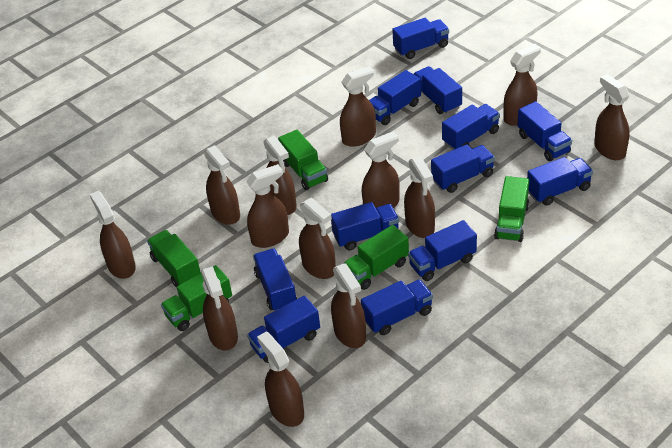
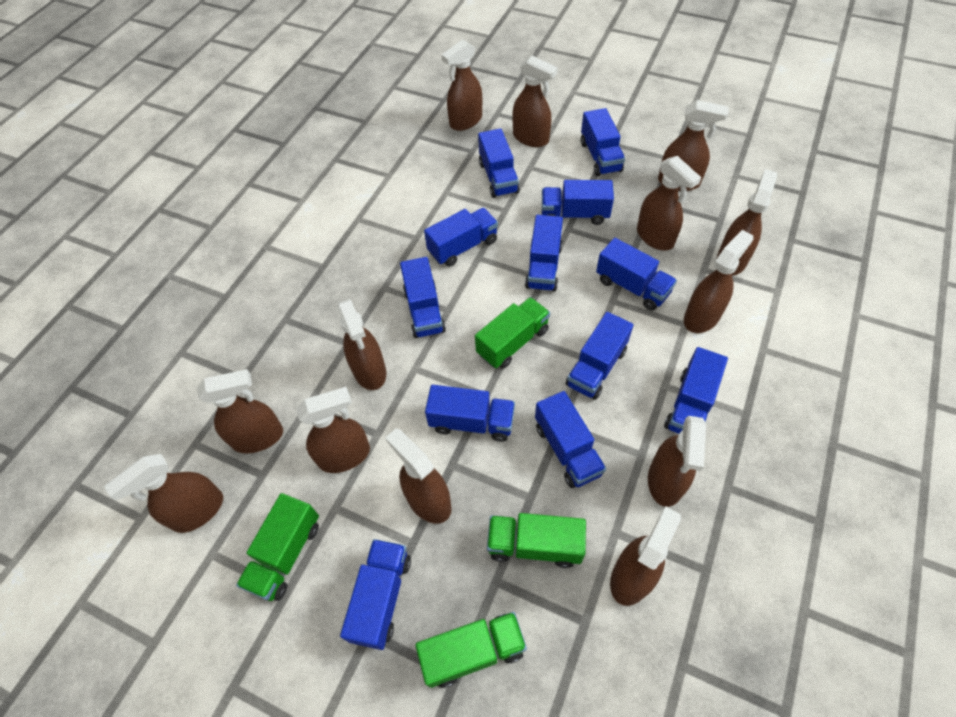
green truck: 5 -> 4

